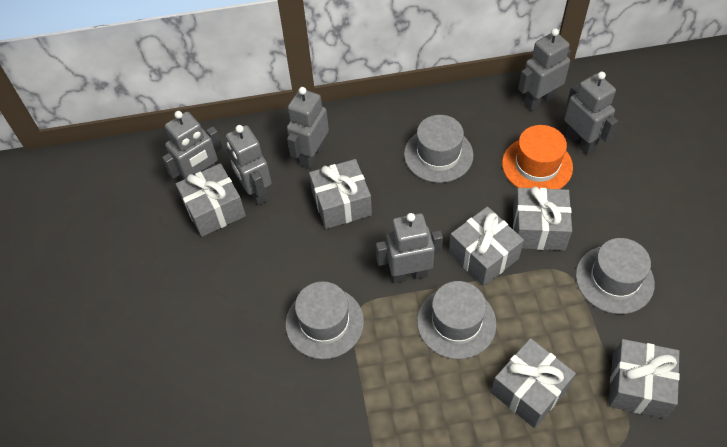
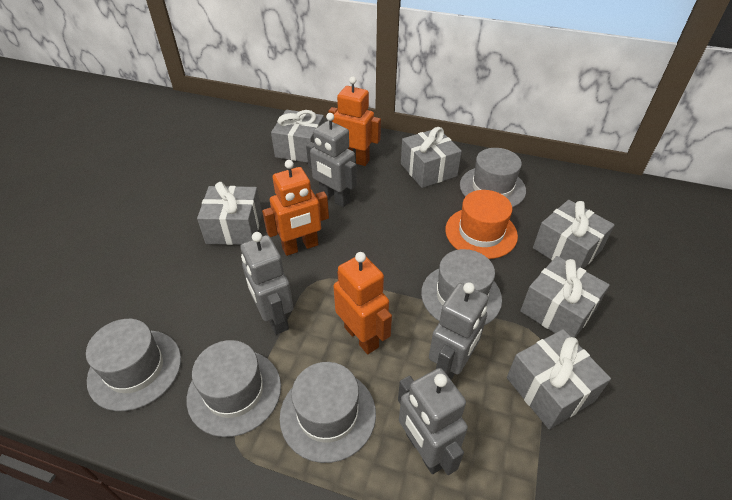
grey hat: 4 -> 5
grey robot: 6 -> 4
orange robot: 0 -> 3

